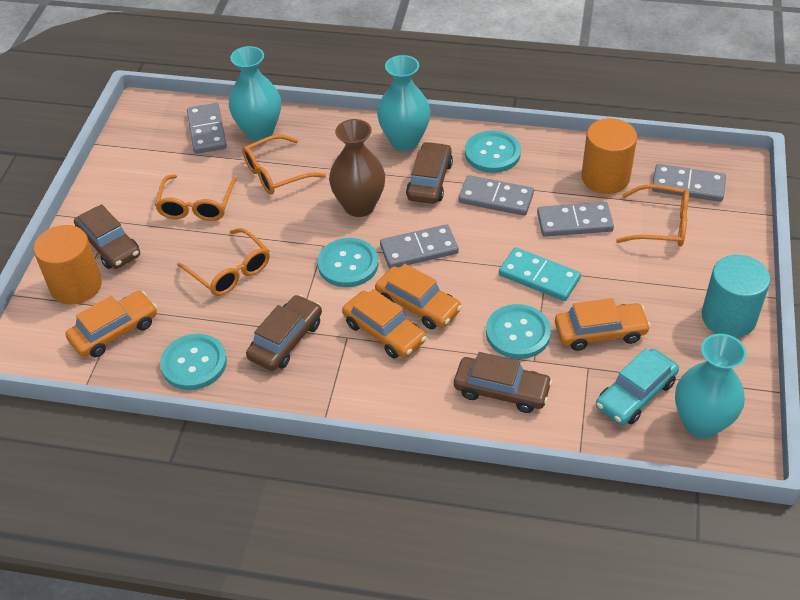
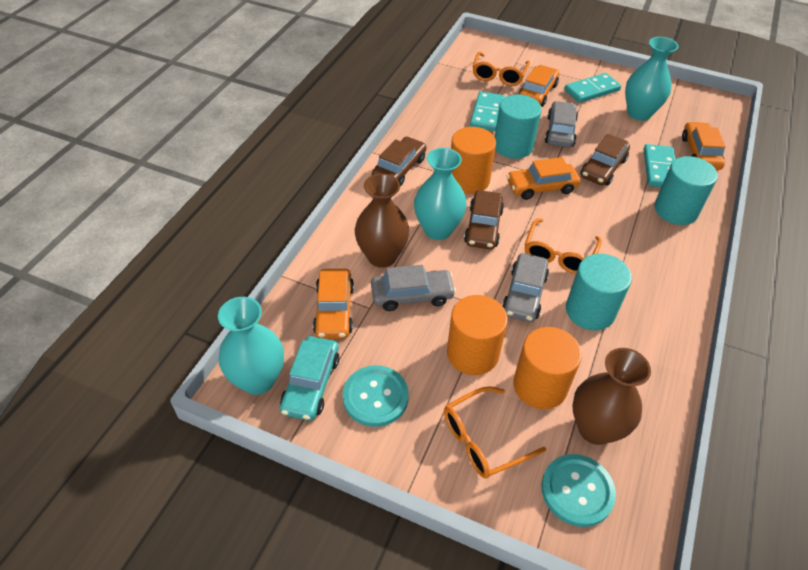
brown car: 4 -> 3
brown vase: 1 -> 2
grey car: 0 -> 3
grey domino: 5 -> 0
orange cylinder: 2 -> 3
orange glasses: 4 -> 3
turquoise button: 4 -> 2
turquoise cylinder: 1 -> 3
turquoise domino: 1 -> 3

